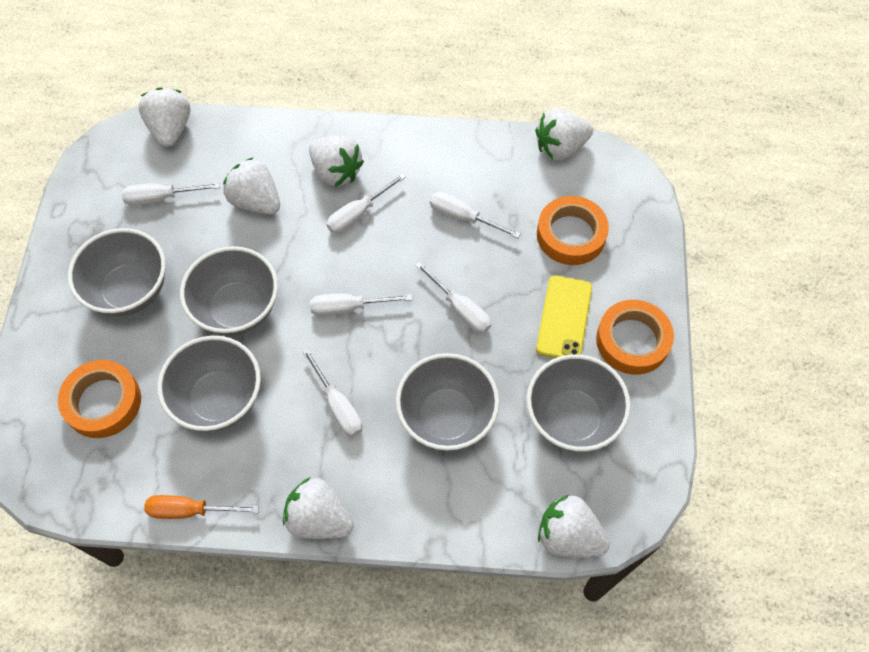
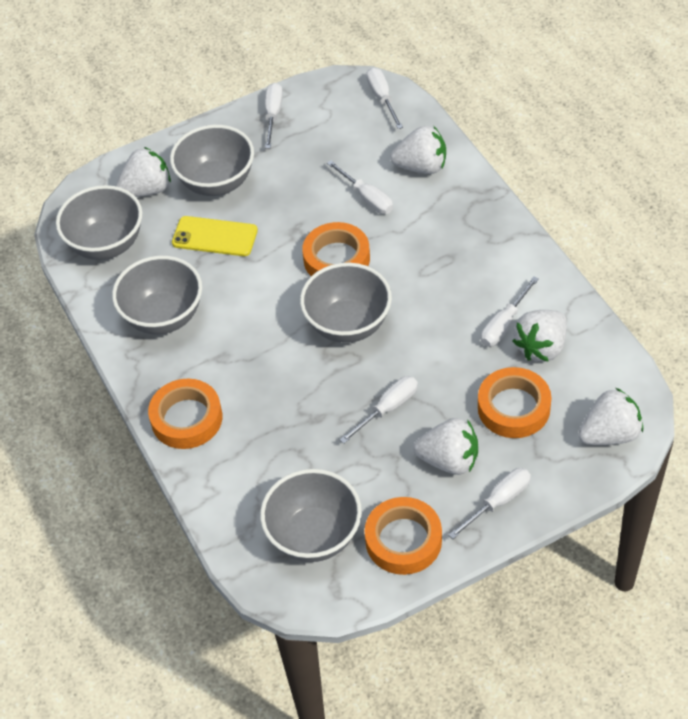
orange screwdriver: 1 -> 0
orange tape: 3 -> 4
white strawberry: 6 -> 5

